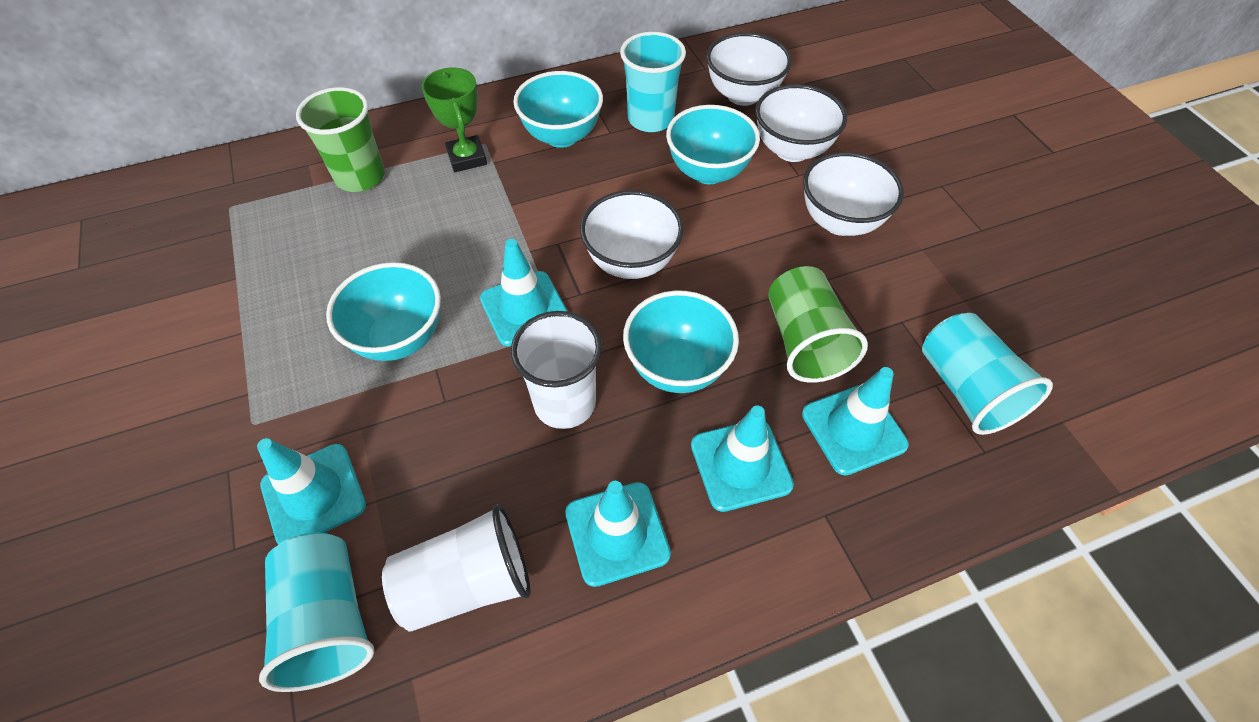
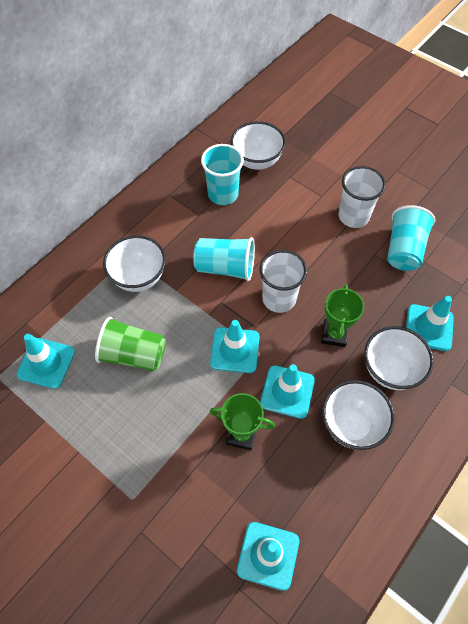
green cup: 2 -> 1
green trophy: 1 -> 2
turquoise bowl: 4 -> 0

